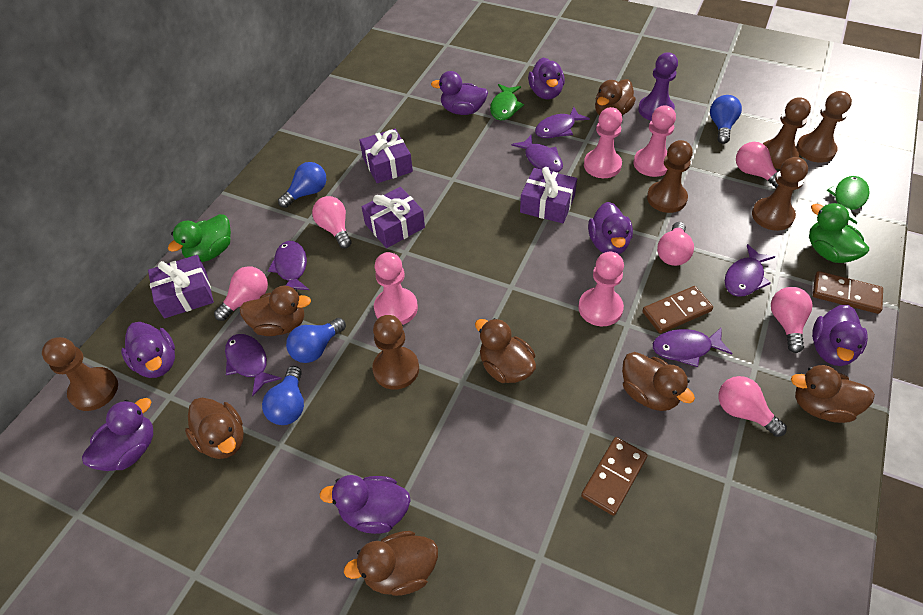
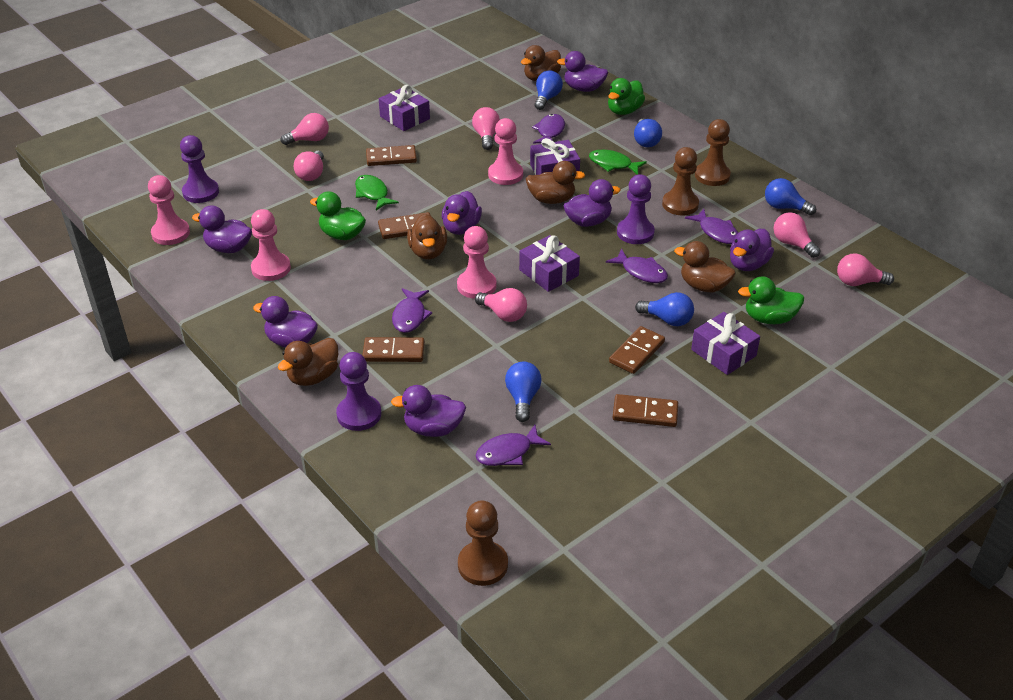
blue light bulb: 4 -> 5
brown domino: 3 -> 5
brown duck: 7 -> 5
brown pawn: 6 -> 3
green duck: 2 -> 3
purple fish: 6 -> 5
purple pawn: 1 -> 3

